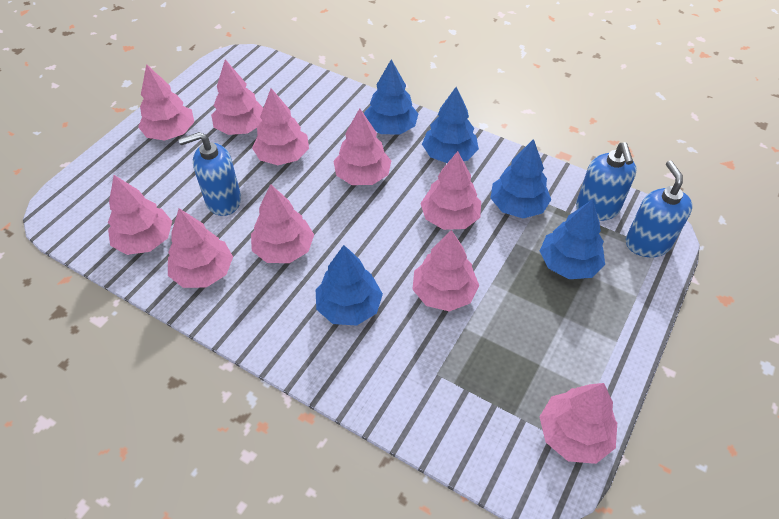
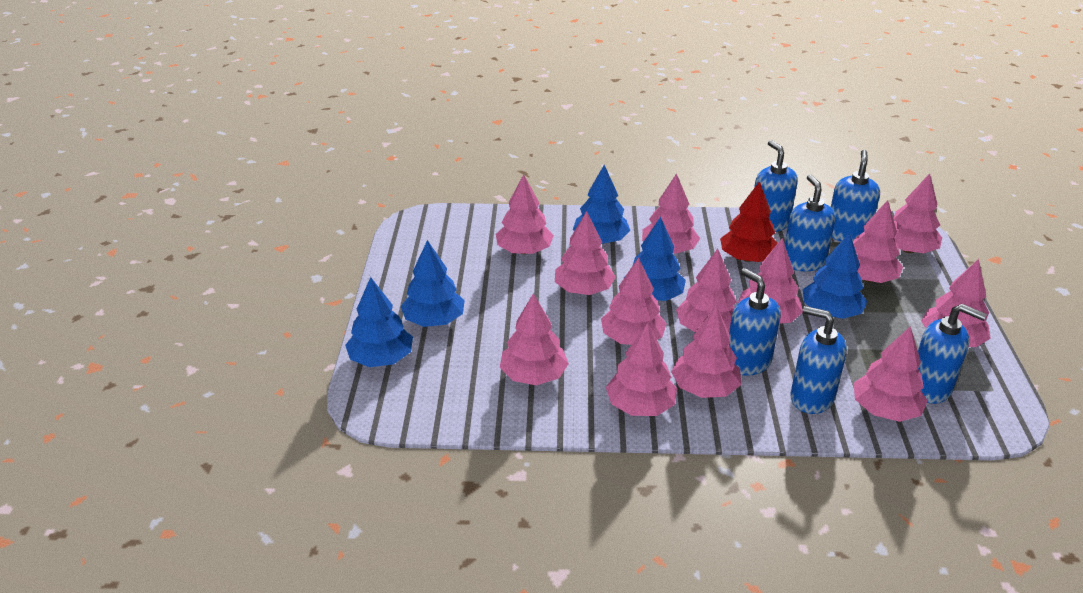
blue soap dispenser: 3 -> 6
pink tree: 10 -> 13
red tree: 0 -> 1

